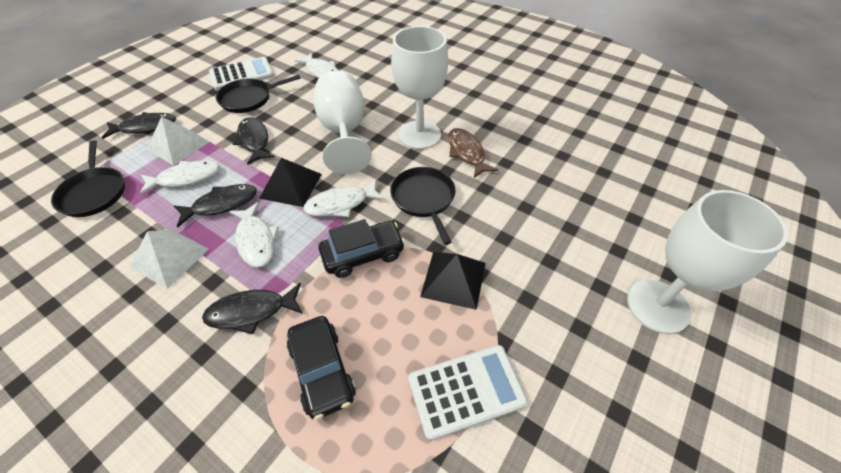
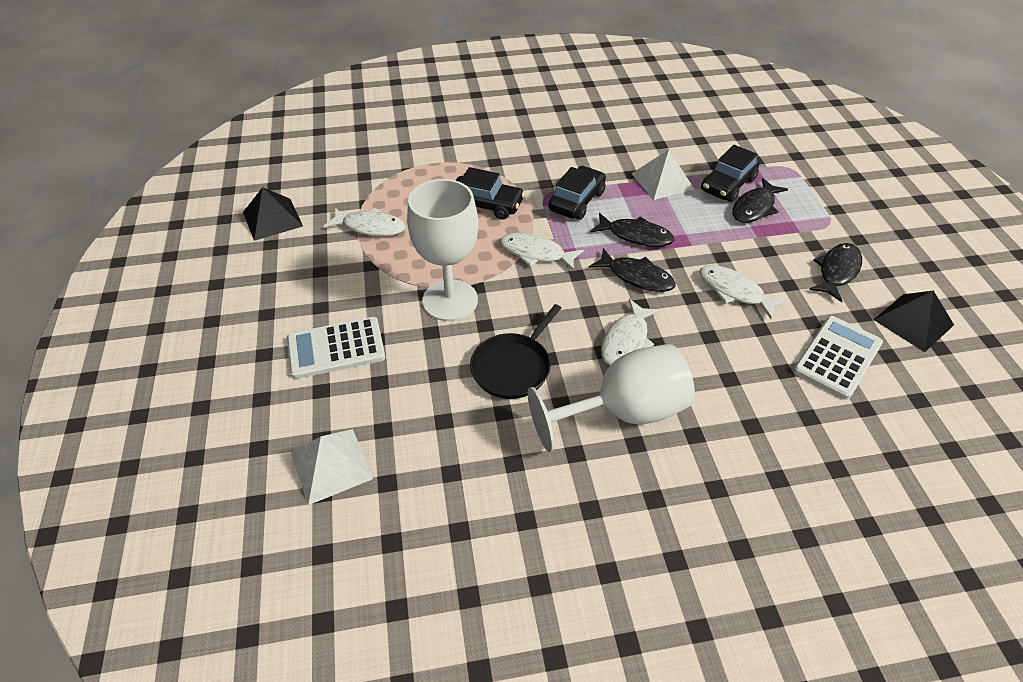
black car: 2 -> 3
black pan: 3 -> 1
brown fish: 1 -> 0
white goblet: 3 -> 2

